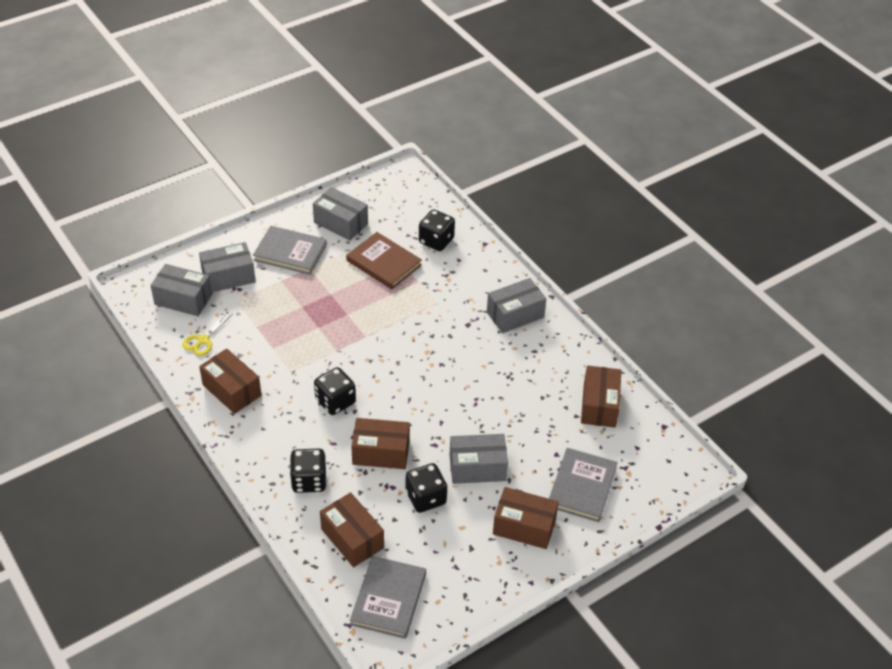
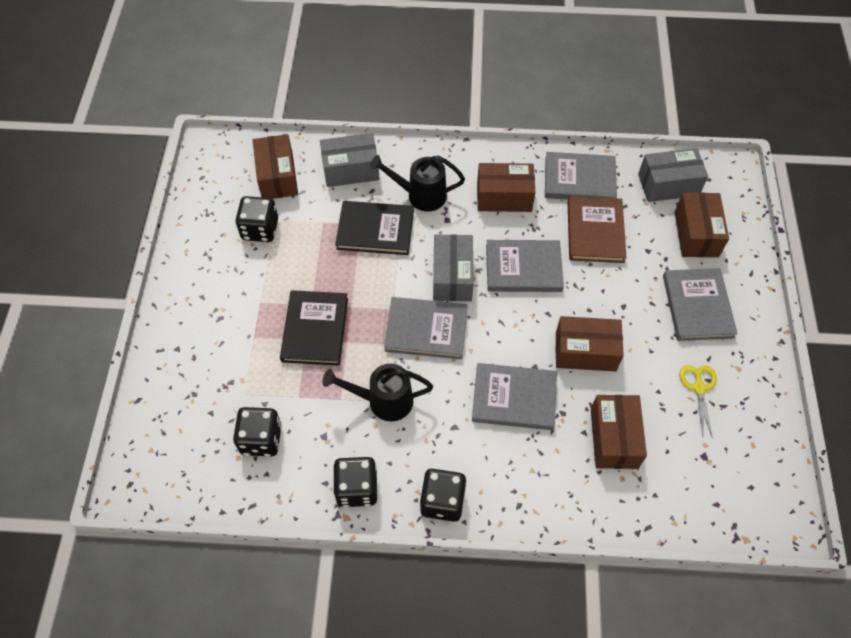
black book: 0 -> 2
black watering can: 0 -> 2
grey book: 3 -> 5
grey box: 5 -> 3

